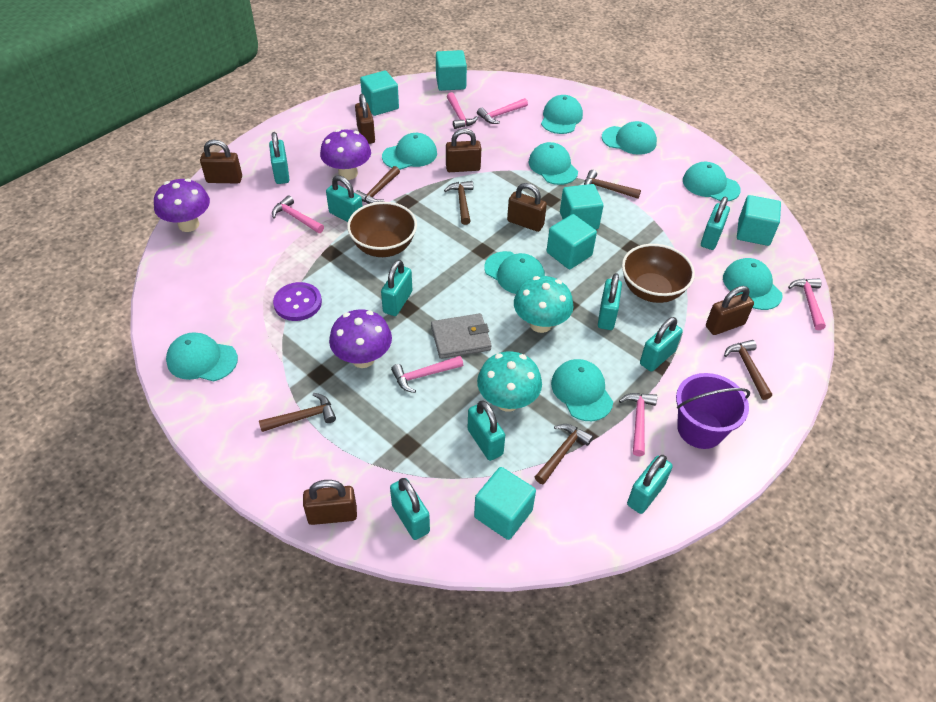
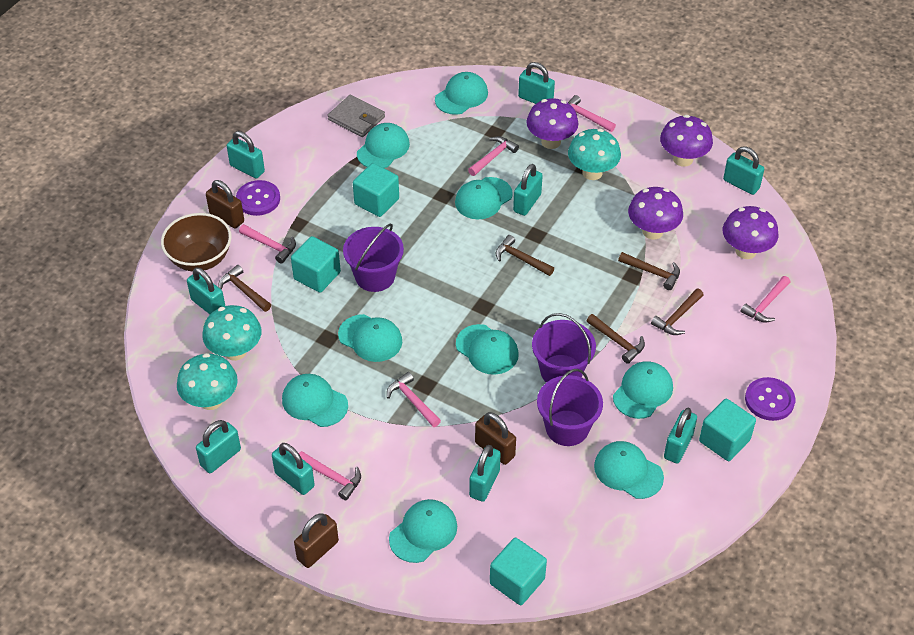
brown bowl: 2 -> 1
brown hammer: 6 -> 5
brown padlock: 6 -> 3
purple bucket: 1 -> 3
purple button: 1 -> 2
purple mushroom: 3 -> 4
turquoise cube: 6 -> 4
turquoise mushroom: 2 -> 3

